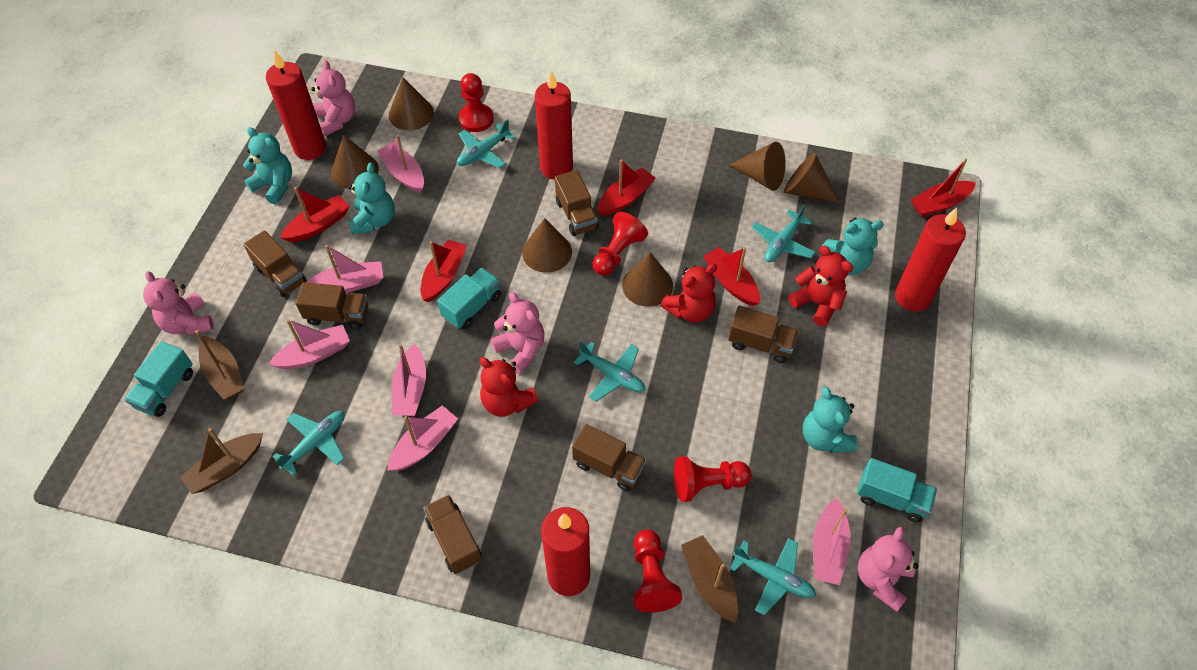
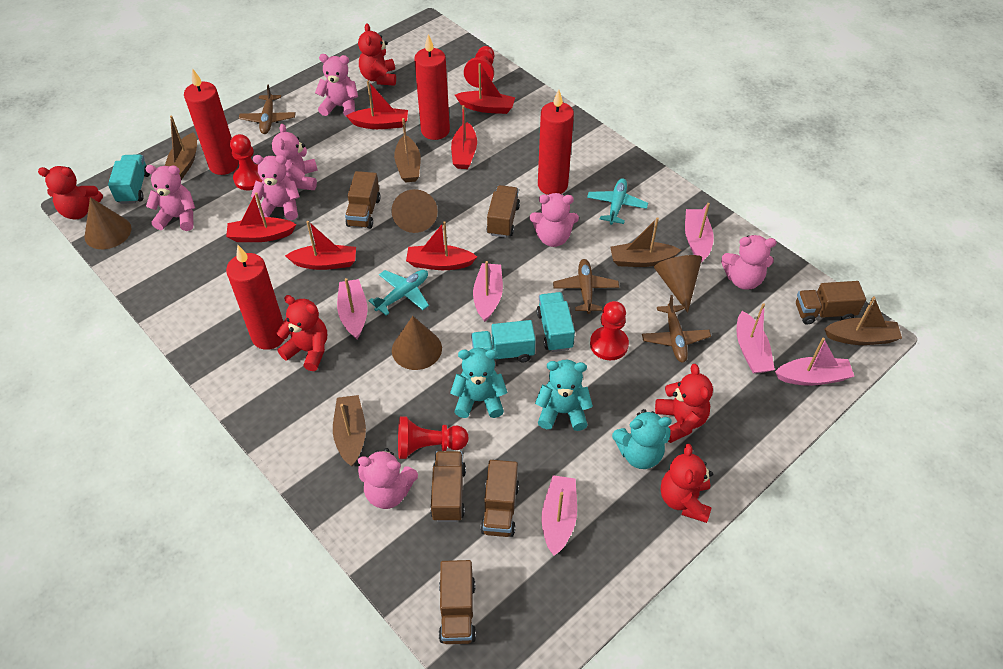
brown boat: 3 -> 5
brown cone: 6 -> 4
brown plane: 0 -> 3
pink teddy bear: 4 -> 7
red boat: 5 -> 6
red teddy bear: 3 -> 5
turquoise plane: 5 -> 2
turquoise teddy bear: 4 -> 3

